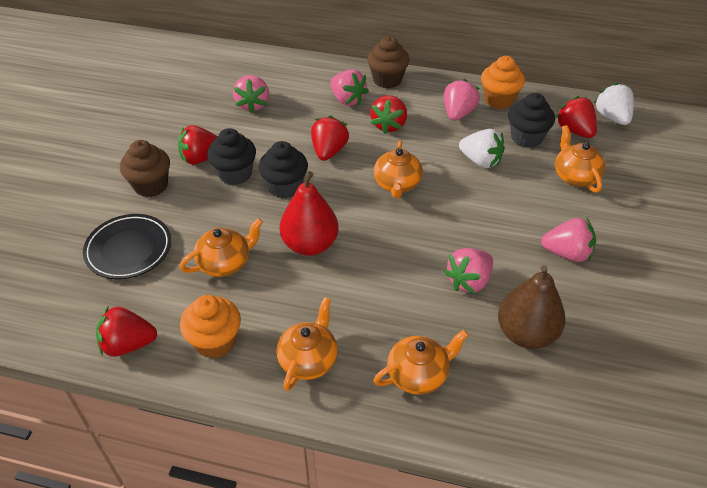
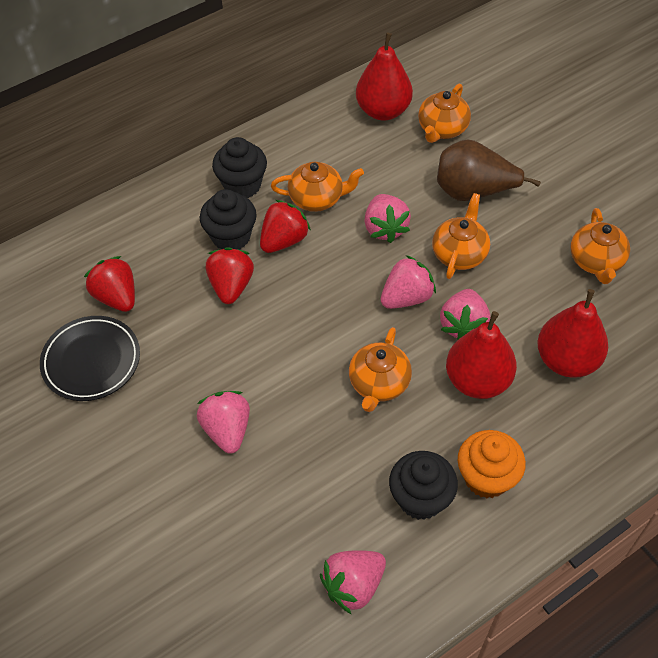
brown cupcake: 2 -> 0
orange cupcake: 2 -> 1
red pear: 1 -> 3
red strawberry: 5 -> 3
white strawberry: 2 -> 0

